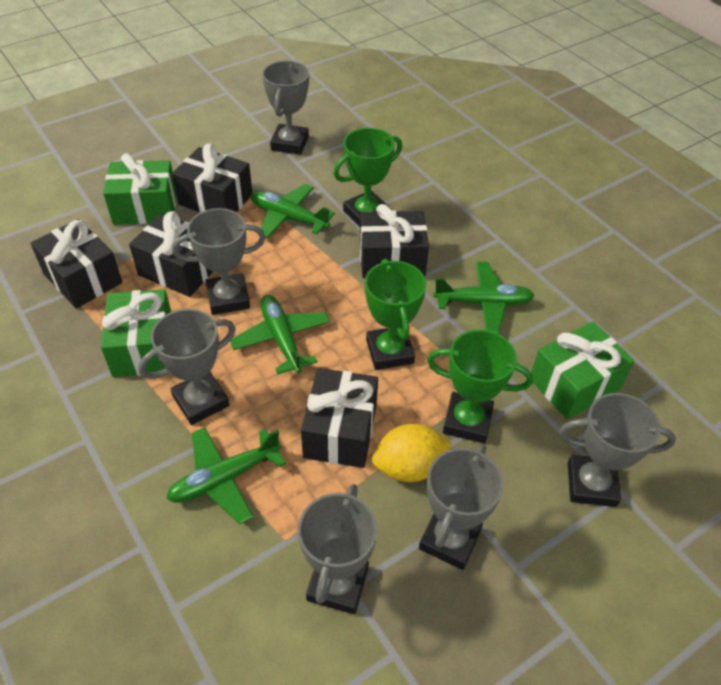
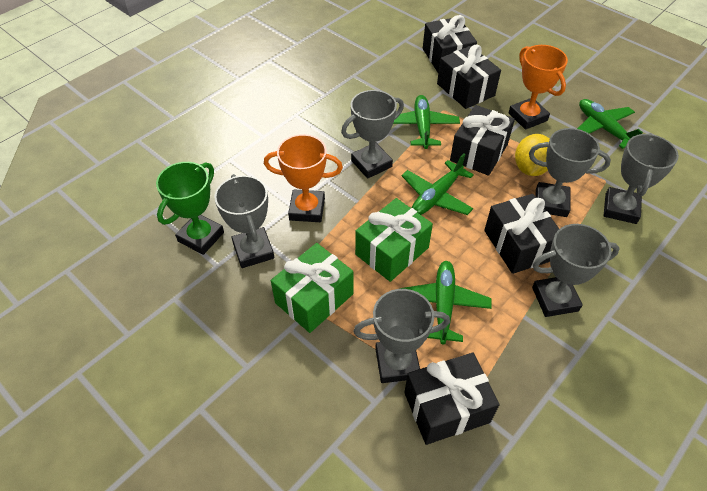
green gift: 3 -> 2
green trophy: 3 -> 1
orange trophy: 0 -> 2

